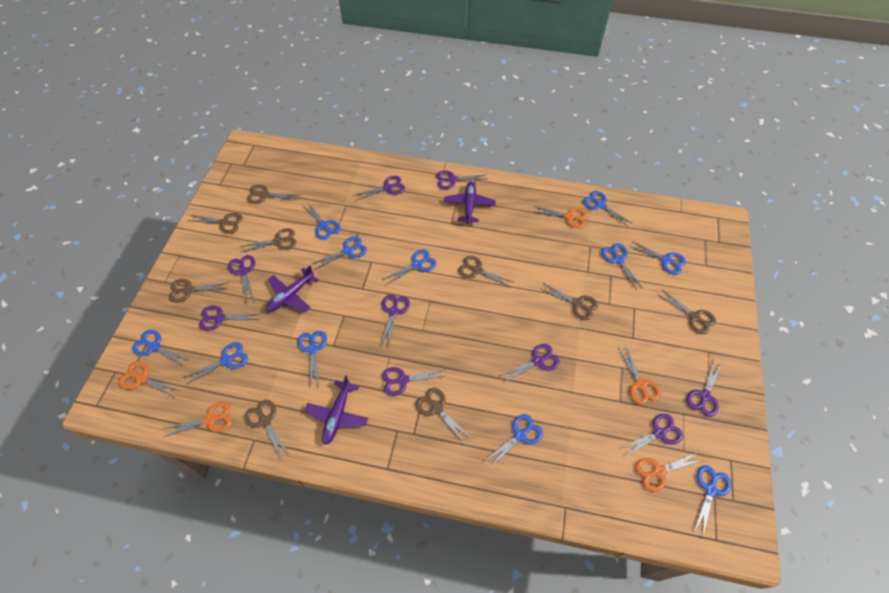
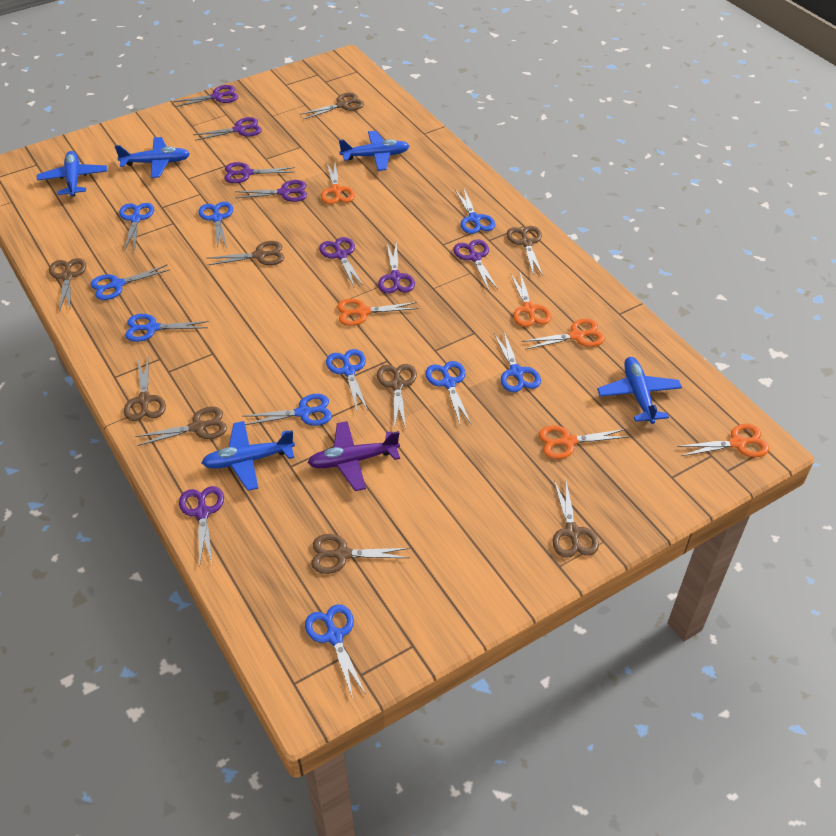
blue plane: 0 -> 5
blue scissors: 11 -> 10
orange scissors: 5 -> 6
purple plane: 3 -> 1
purple scissors: 9 -> 8

